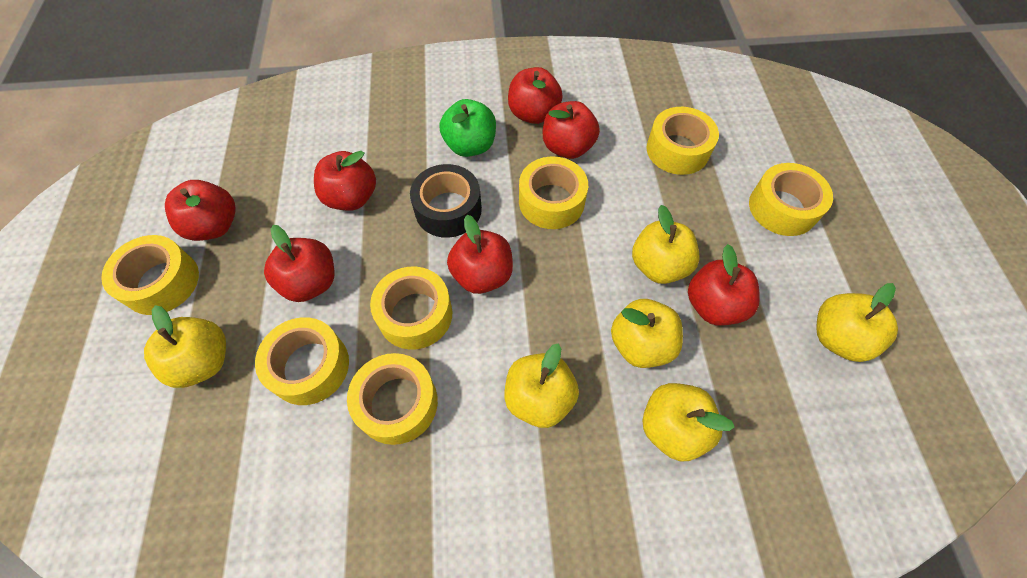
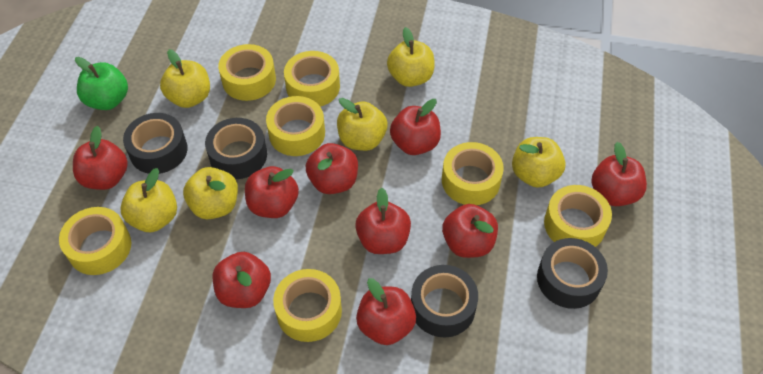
black tape: 1 -> 4
red apple: 7 -> 9

